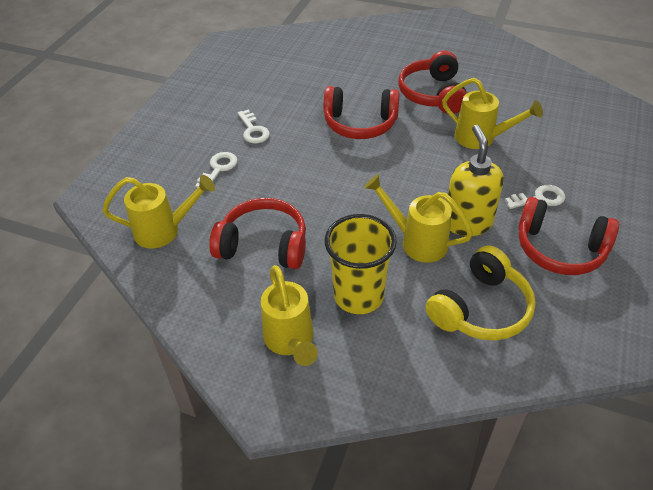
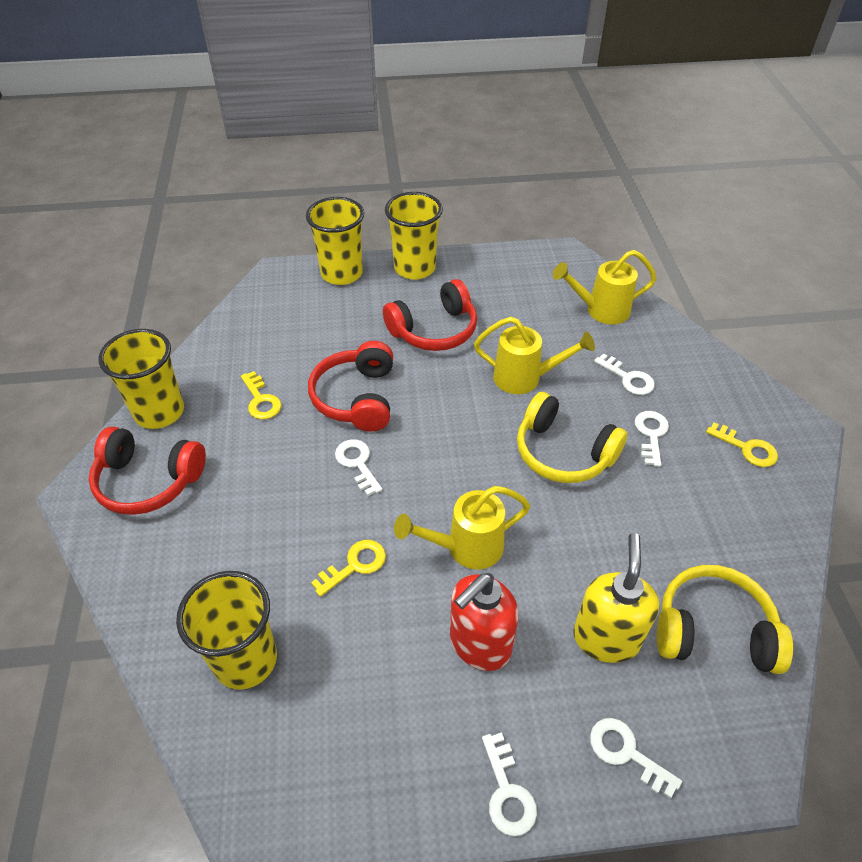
red headphones: 4 -> 3
red soap dispenser: 0 -> 1
white key: 3 -> 5
yellow cup: 1 -> 4
yellow headphones: 1 -> 2
yellow key: 0 -> 3
yellow watering can: 4 -> 3

